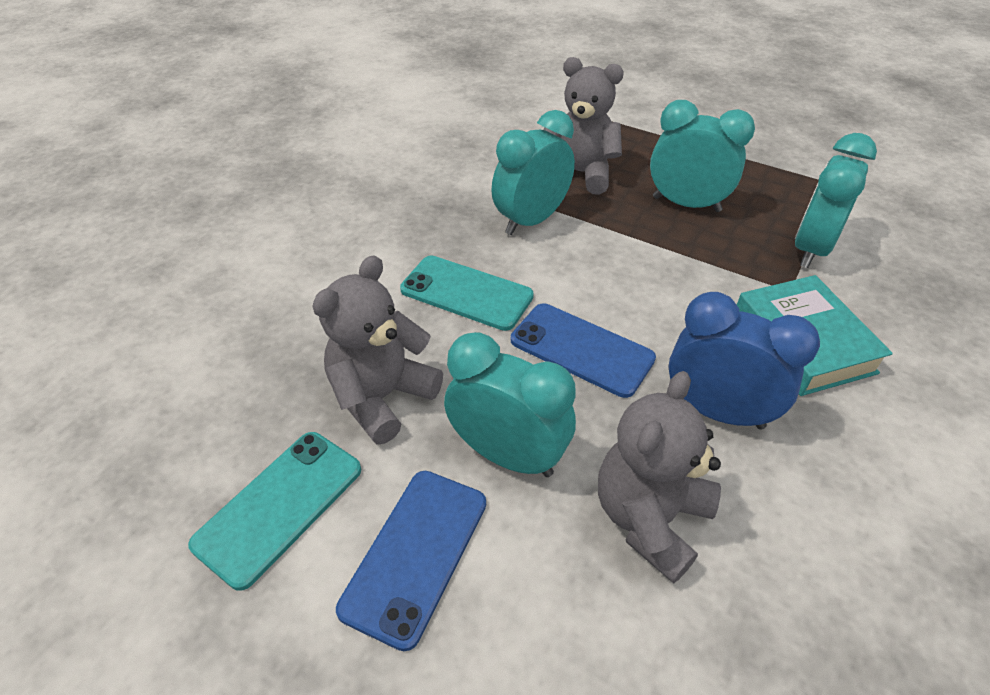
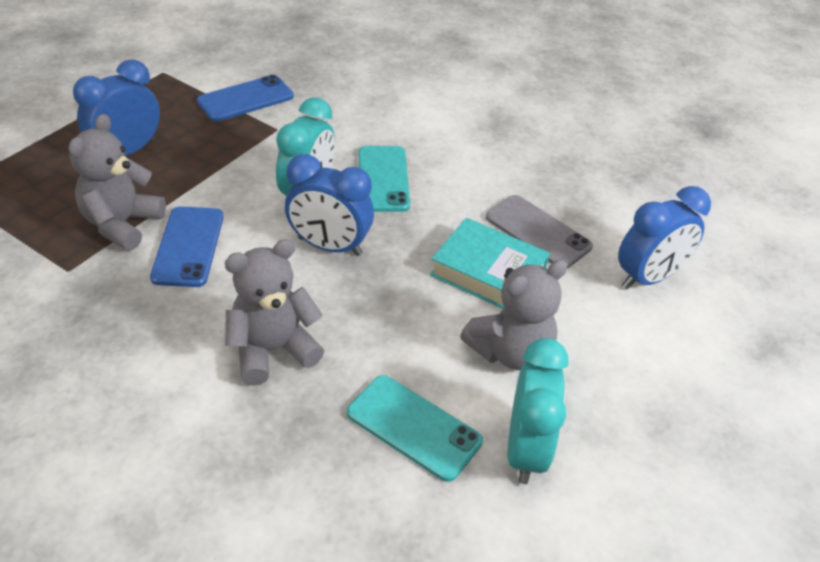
blue clock: 1 -> 3
grey phone: 0 -> 1
turquoise clock: 4 -> 2

